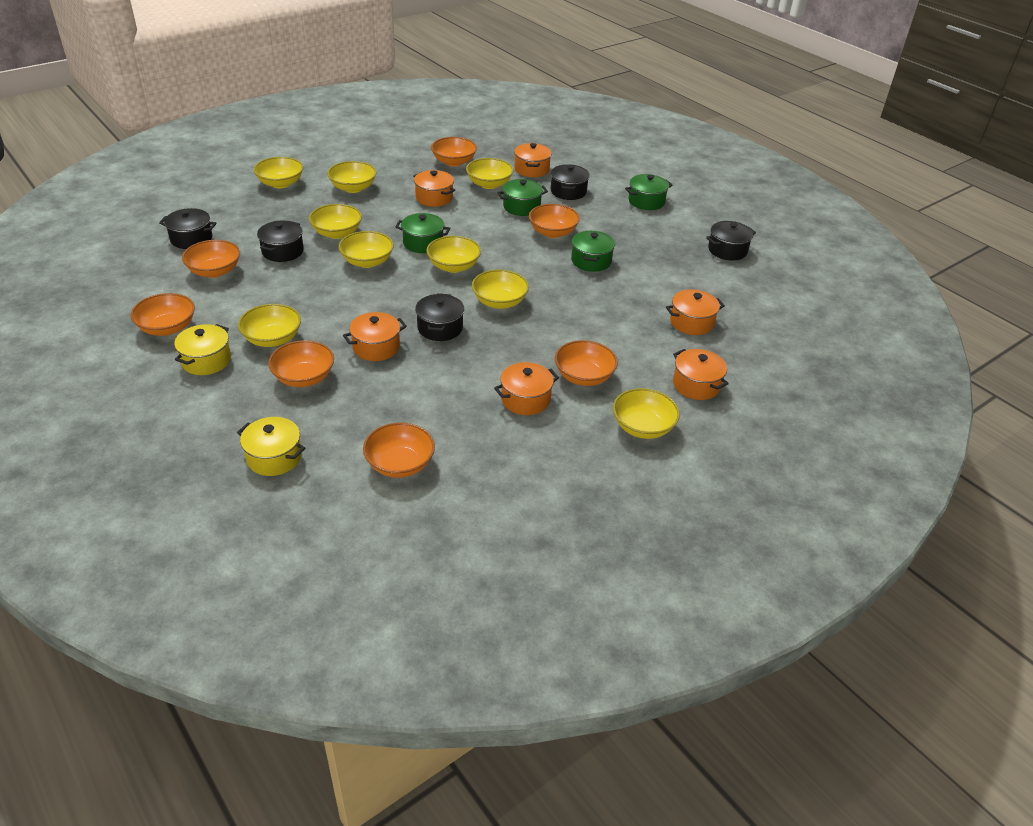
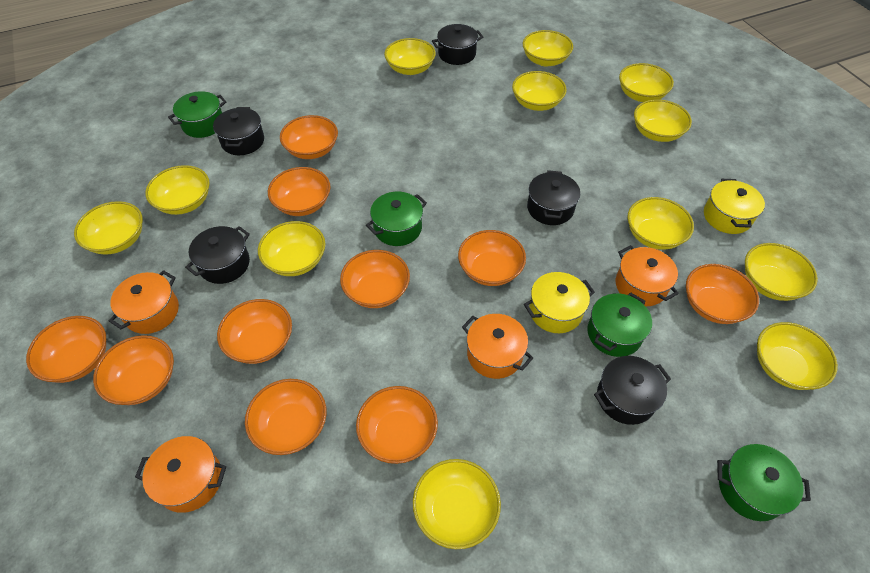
orange bowl: 7 -> 10
orange pot: 6 -> 4
yellow bowl: 9 -> 12

